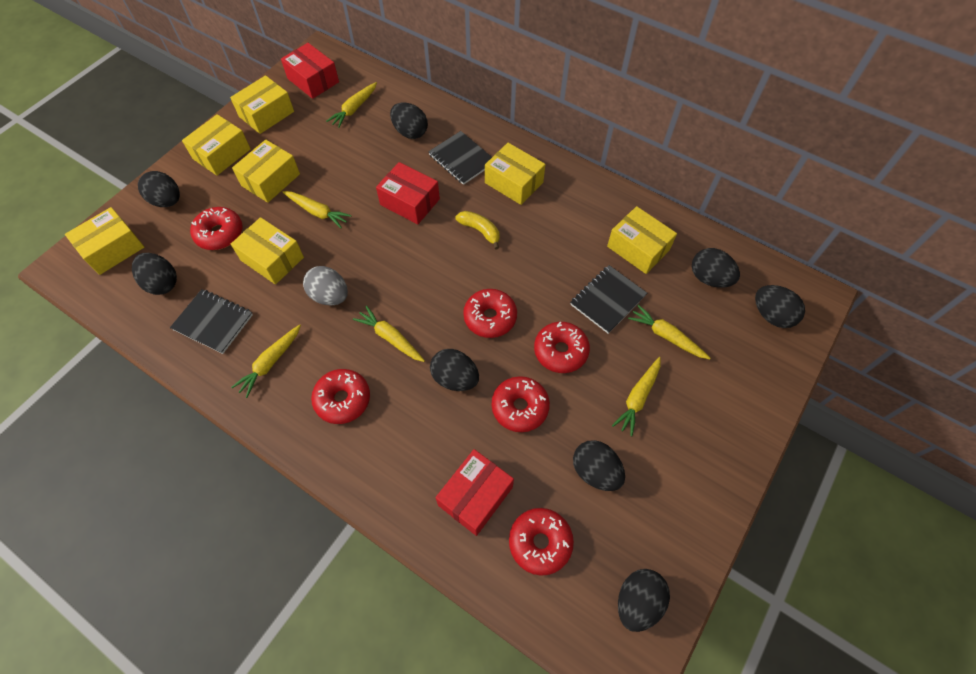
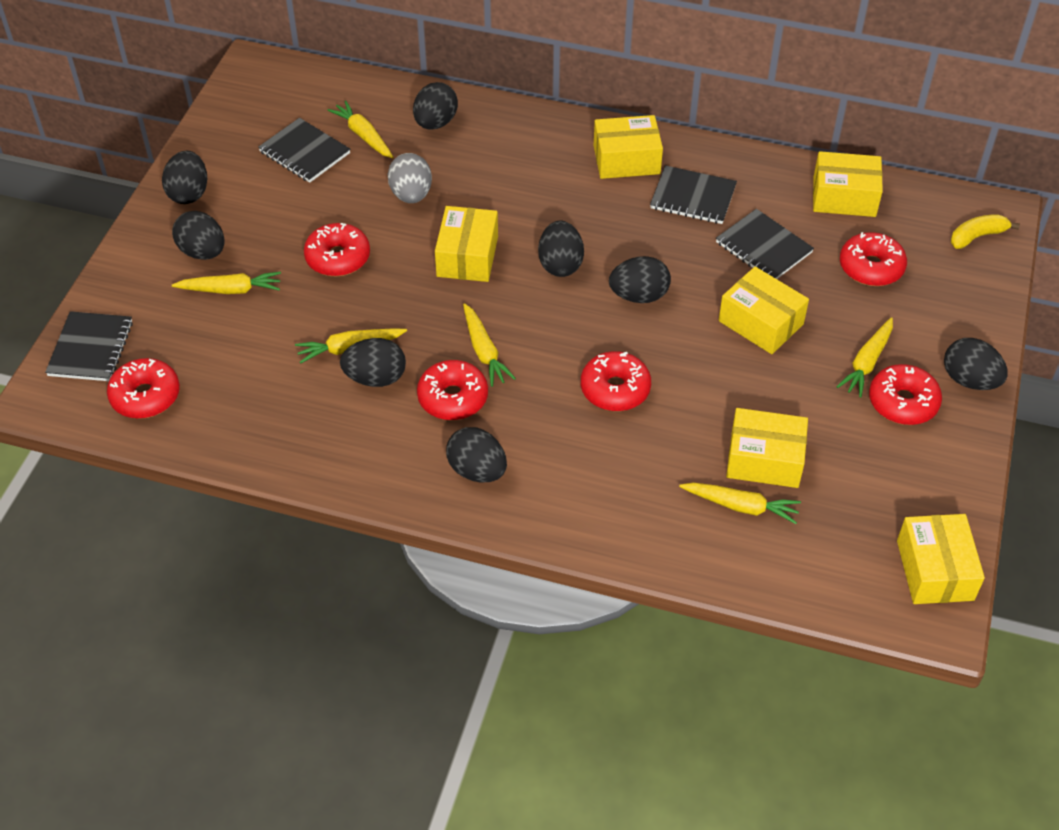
black notebook: 3 -> 4
red box: 3 -> 0
yellow box: 7 -> 6

